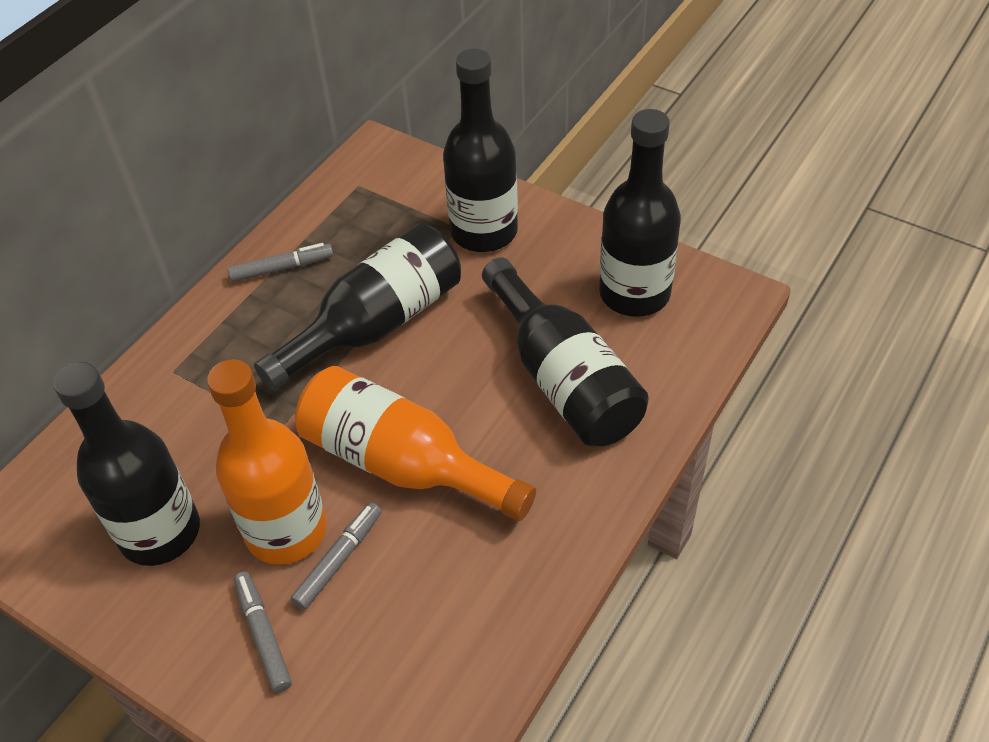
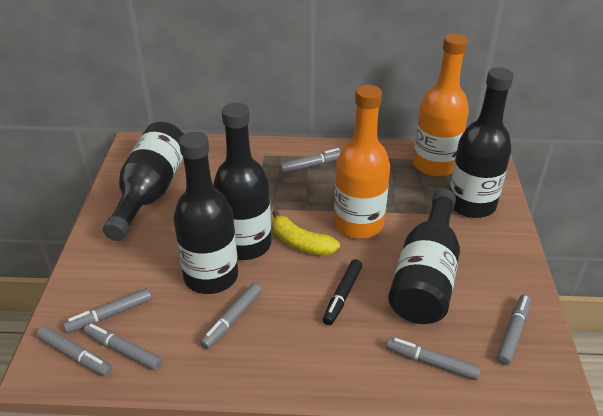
black marker: 0 -> 1
grey marker: 3 -> 7
yellow banana: 0 -> 1

